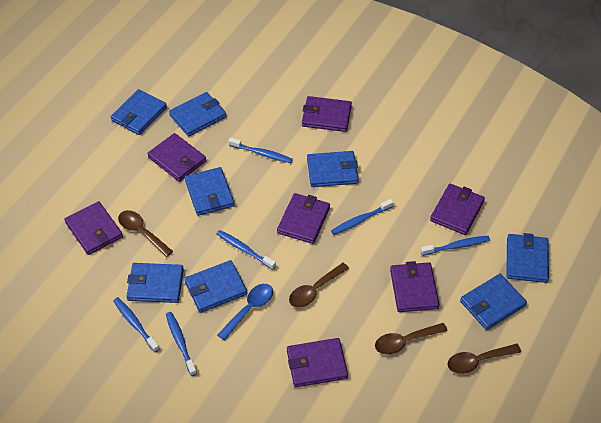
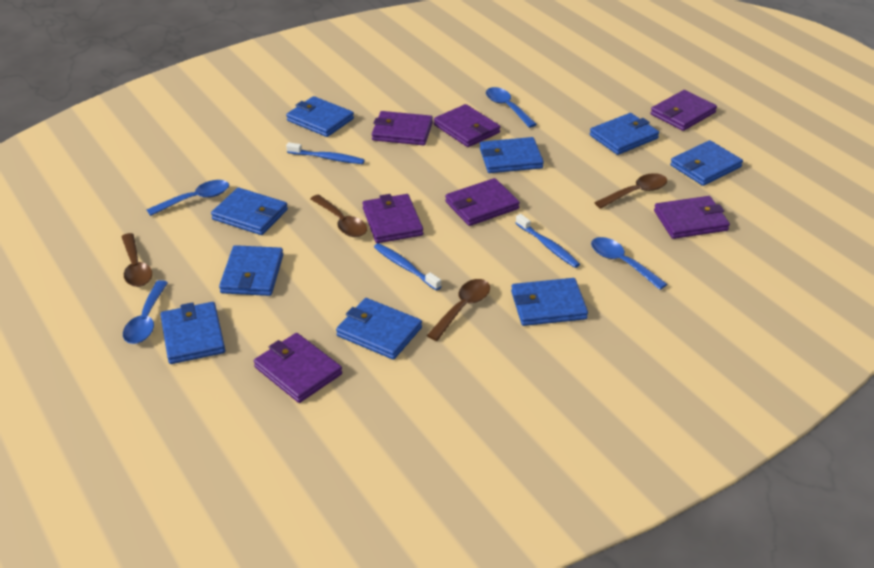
blue spoon: 1 -> 4
blue toothbrush: 6 -> 3
blue wallet: 8 -> 9

